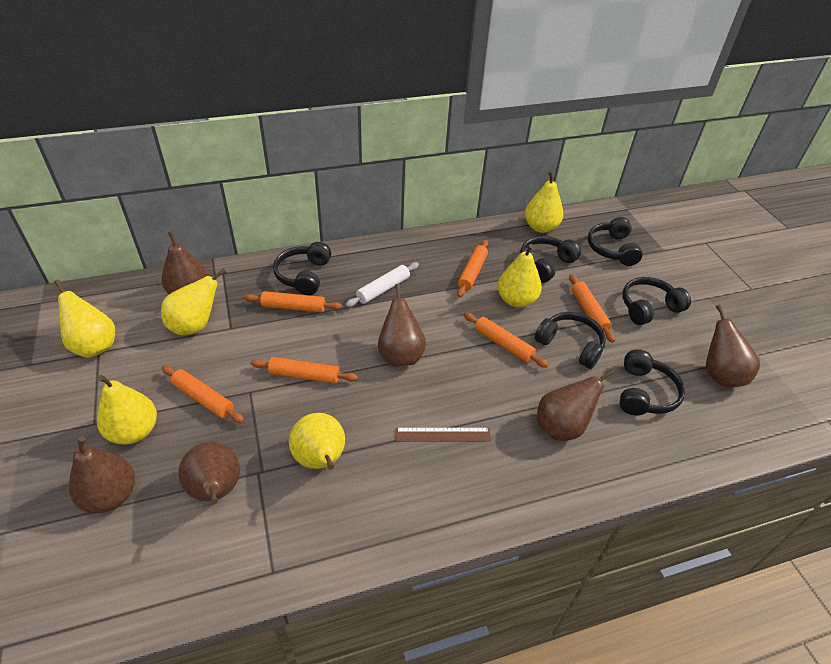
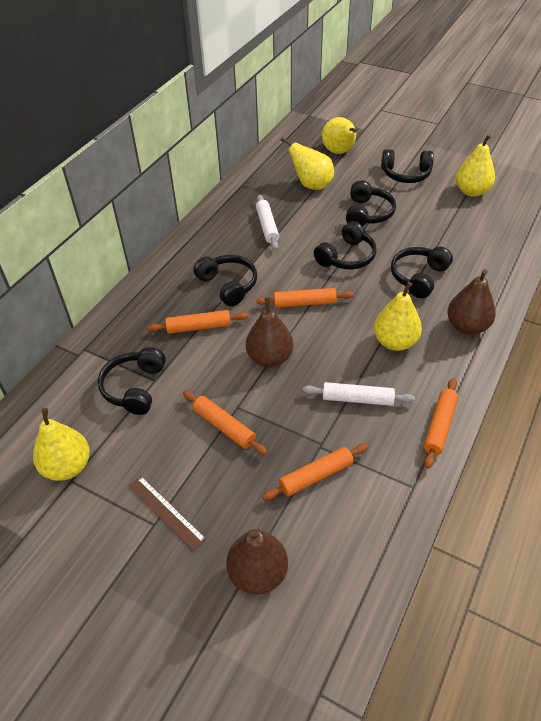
brown pear: 6 -> 3
orange rolling pin: 6 -> 5
white rolling pin: 1 -> 2
yellow pear: 6 -> 5

